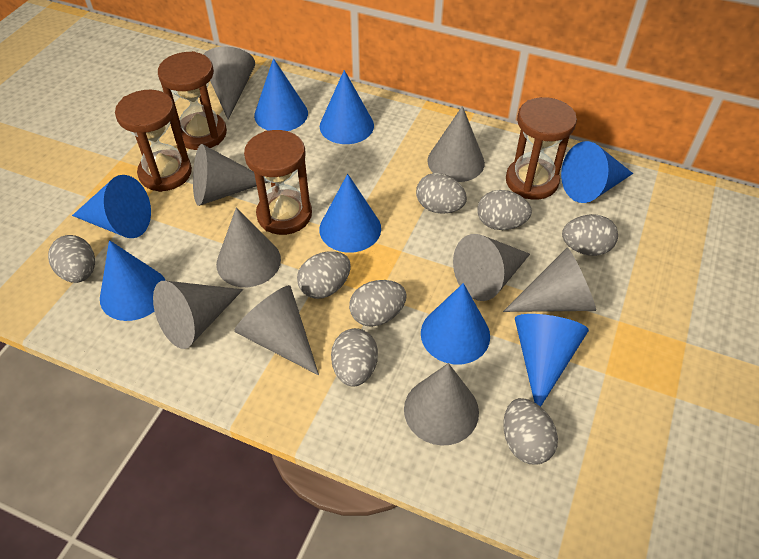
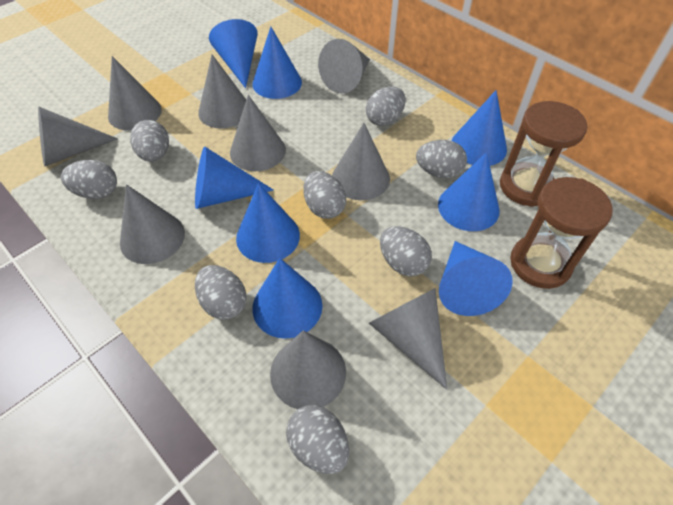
brown hourglass: 4 -> 2

